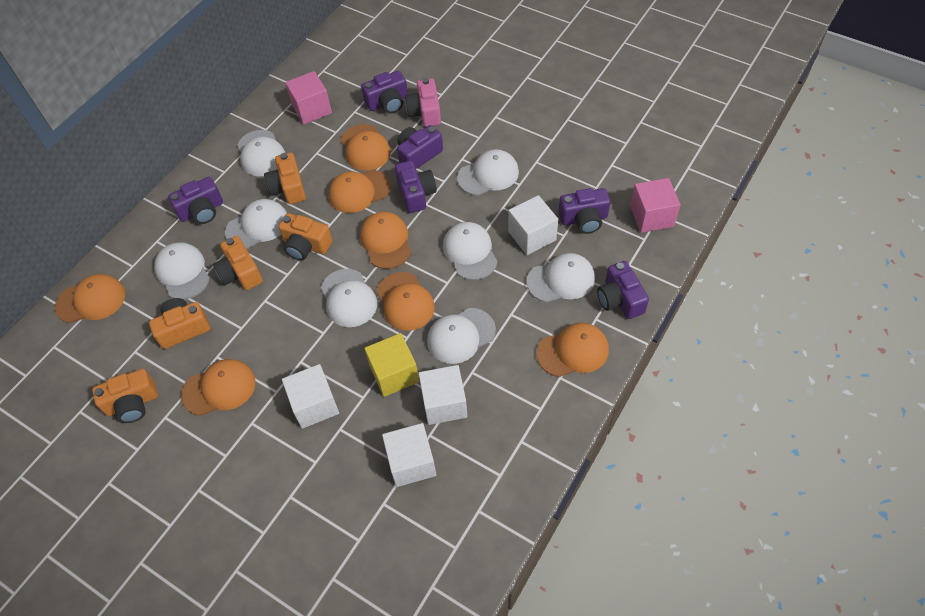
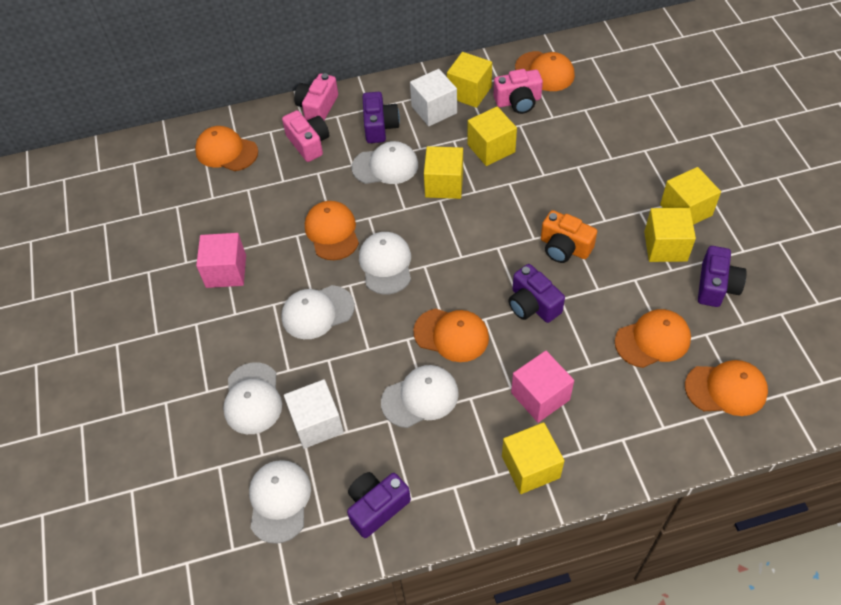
orange camera: 5 -> 1
orange cap: 7 -> 6
pink camera: 1 -> 3
purple camera: 6 -> 4
white cap: 8 -> 6
white cube: 4 -> 2
yellow cube: 1 -> 6

